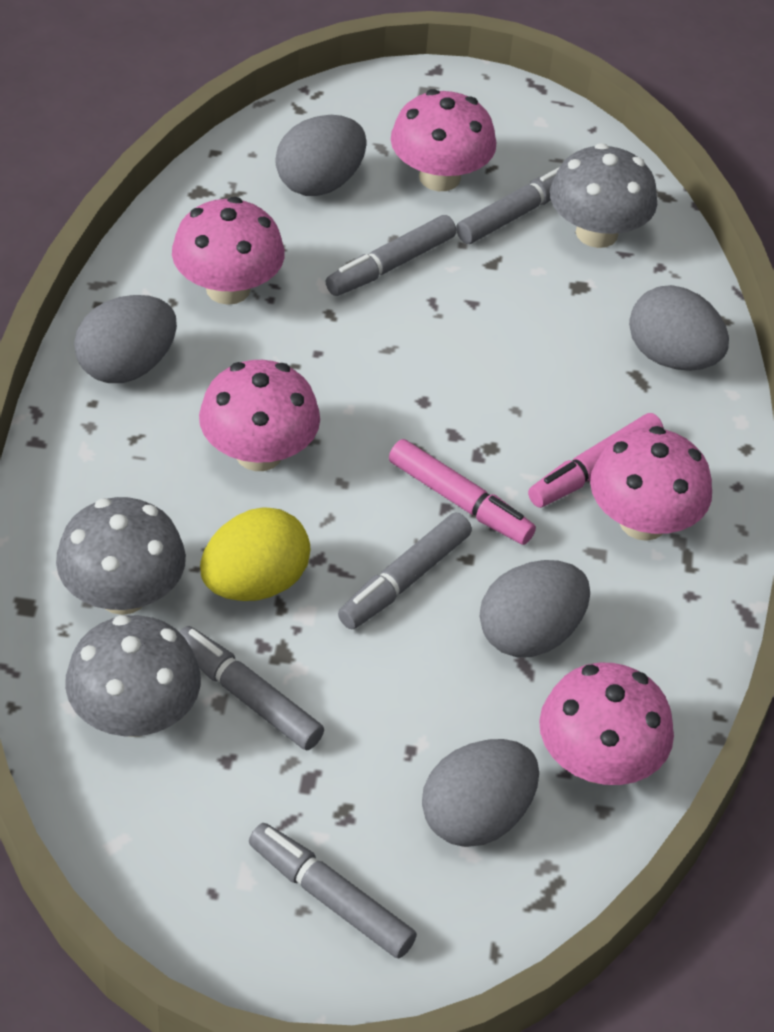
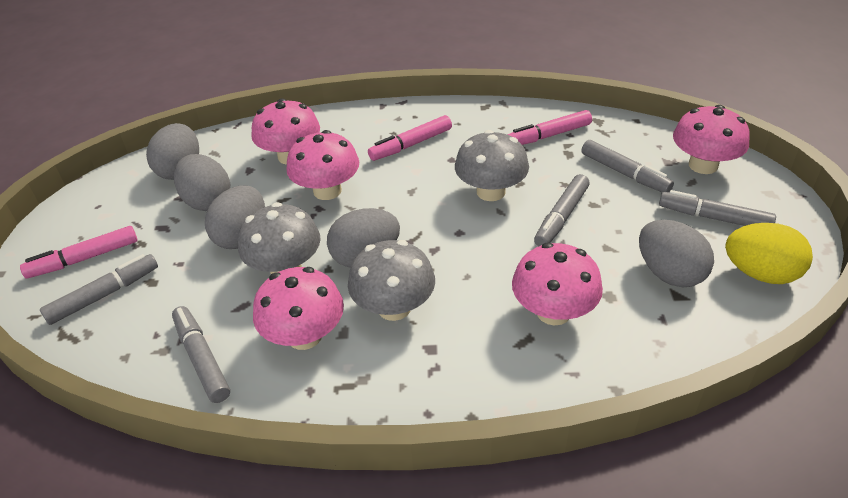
pink marker: 2 -> 3

